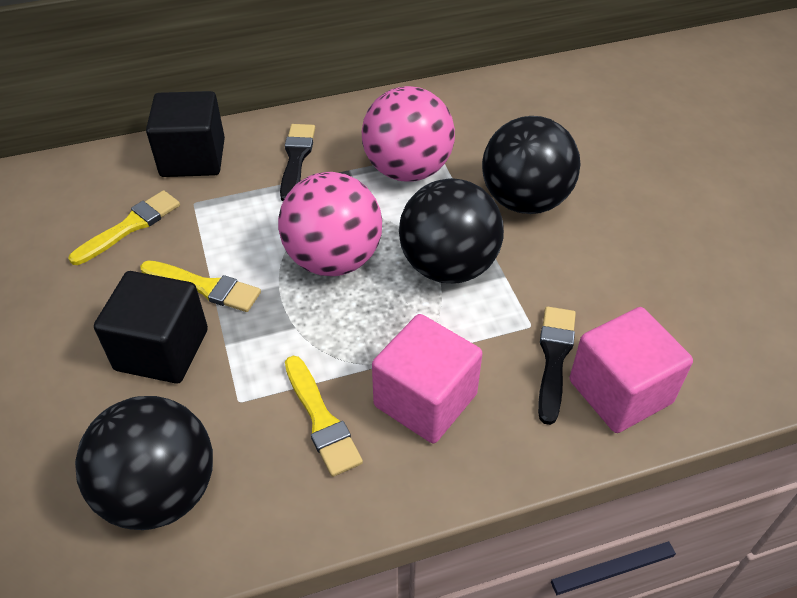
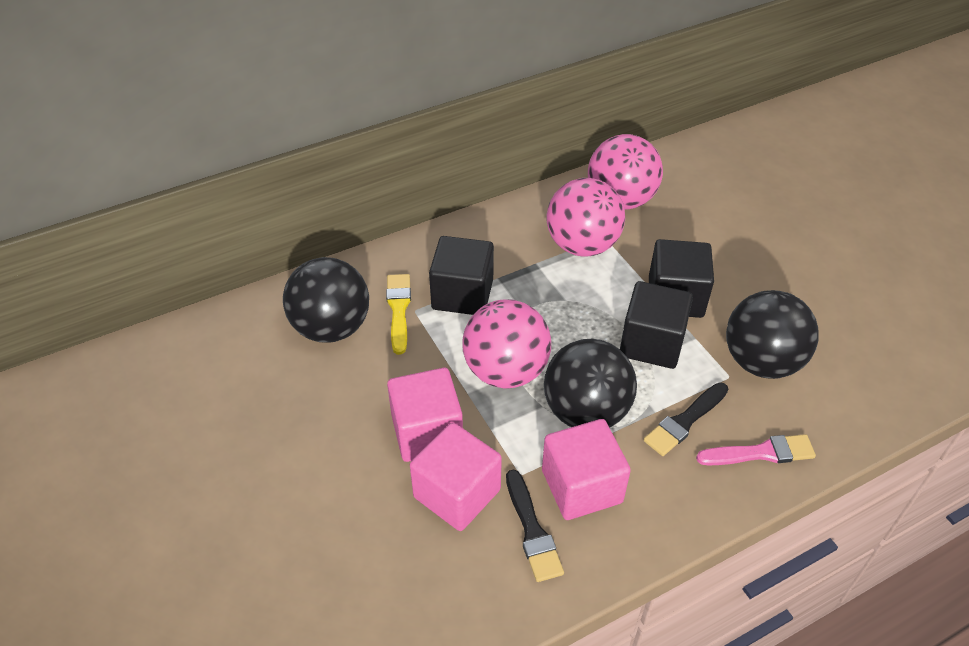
black cube: 2 -> 3
pink ball: 2 -> 3
pink brush: 0 -> 1
pink cube: 2 -> 3
yellow brush: 3 -> 1

